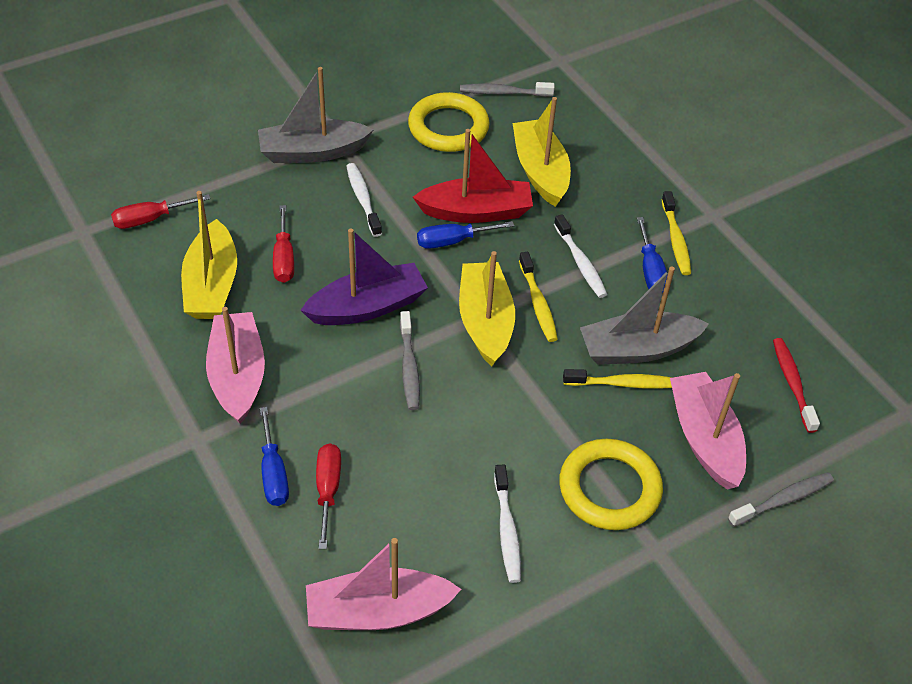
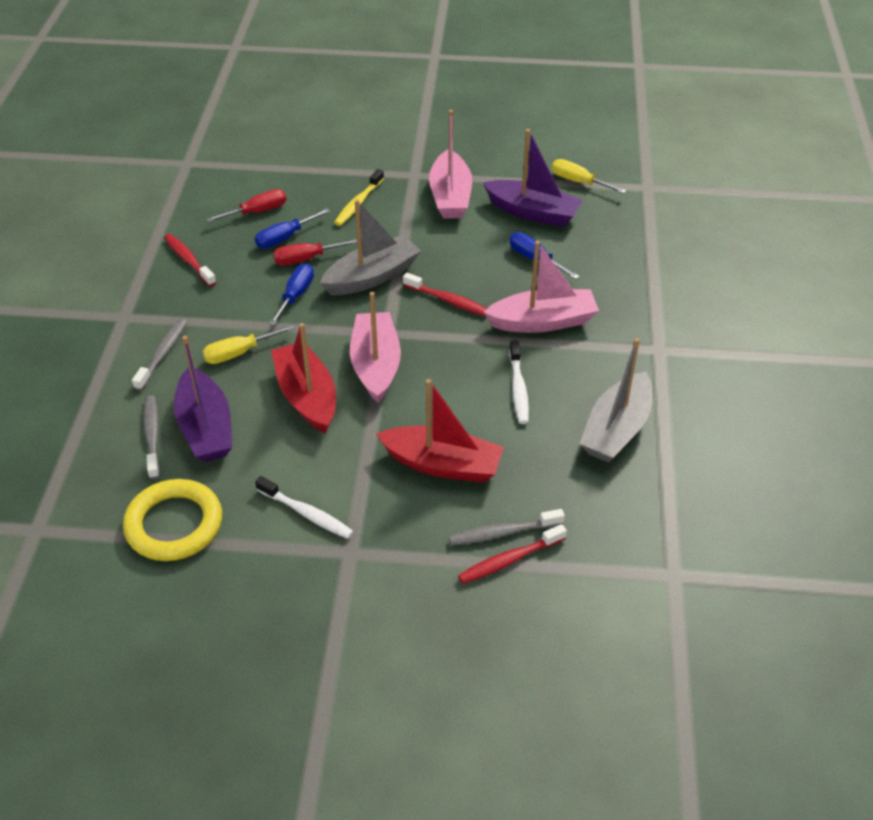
purple boat: 1 -> 2
red boat: 1 -> 2
red screwdriver: 3 -> 2
red toothbrush: 1 -> 3
white toothbrush: 3 -> 2
yellow boat: 3 -> 0
yellow ring: 2 -> 1
yellow screwdriver: 0 -> 2
yellow toothbrush: 3 -> 1

